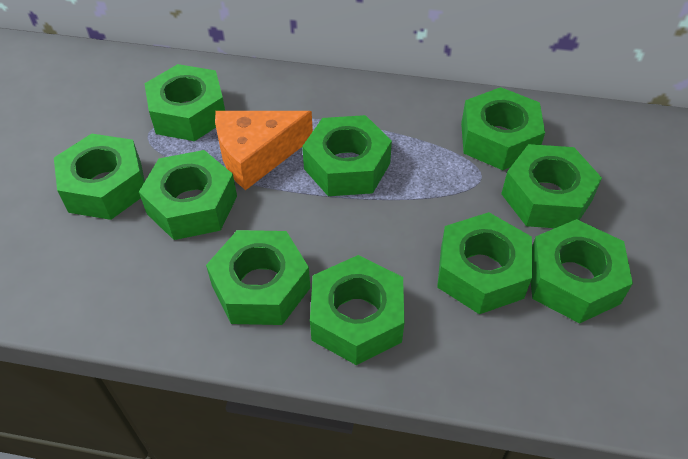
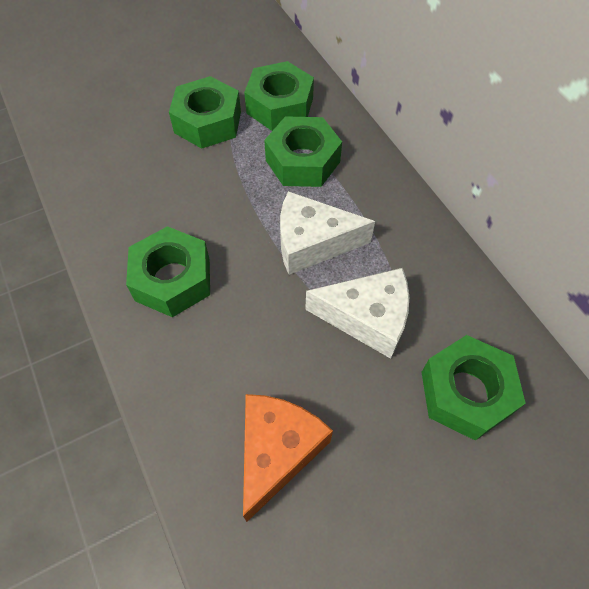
green nut: 10 -> 5
white cheese: 0 -> 2

